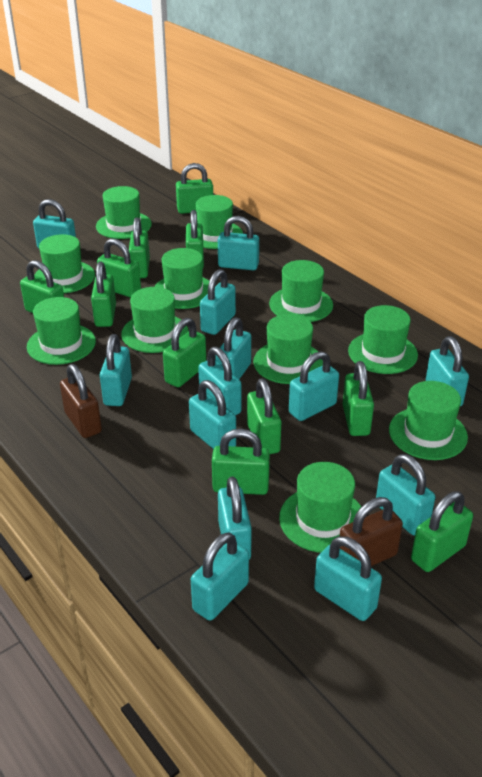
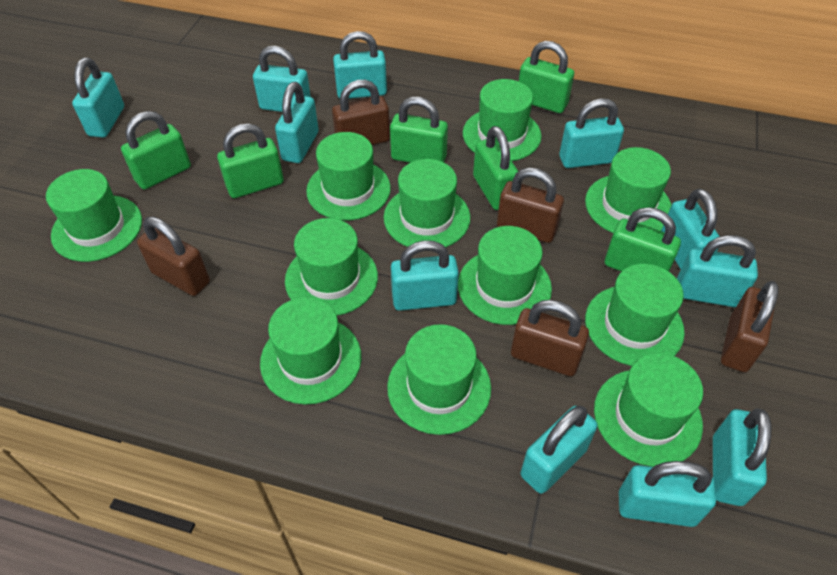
brown padlock: 2 -> 5
green padlock: 11 -> 6
turquoise padlock: 13 -> 11

